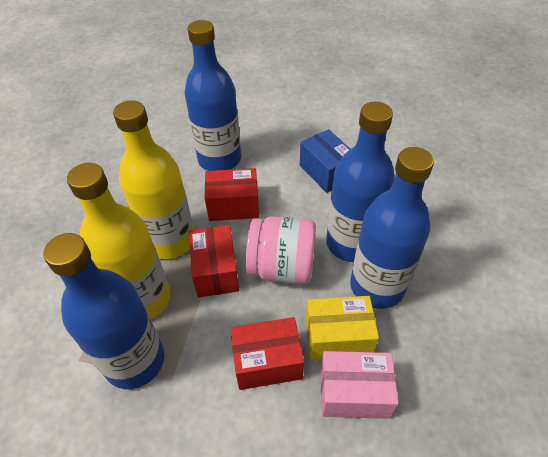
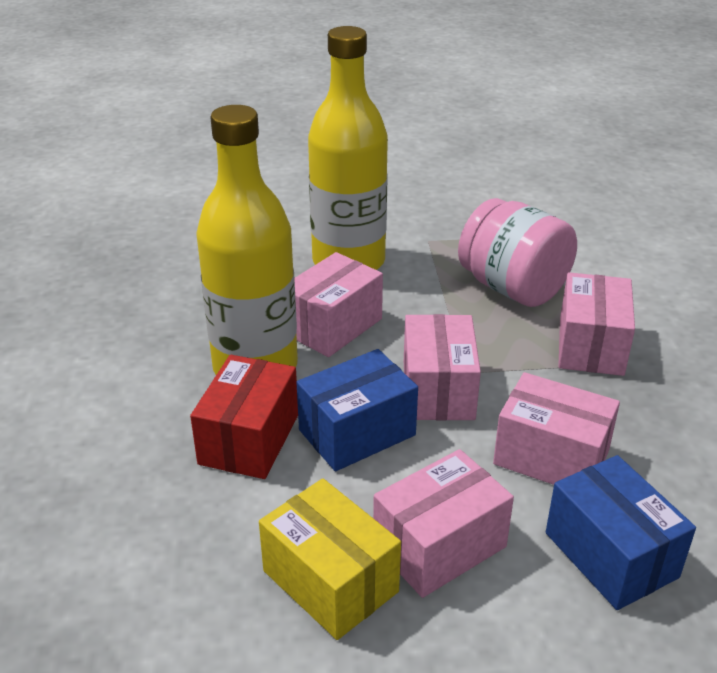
blue bottle: 4 -> 0
blue box: 1 -> 2
pink box: 1 -> 5
red box: 3 -> 1

